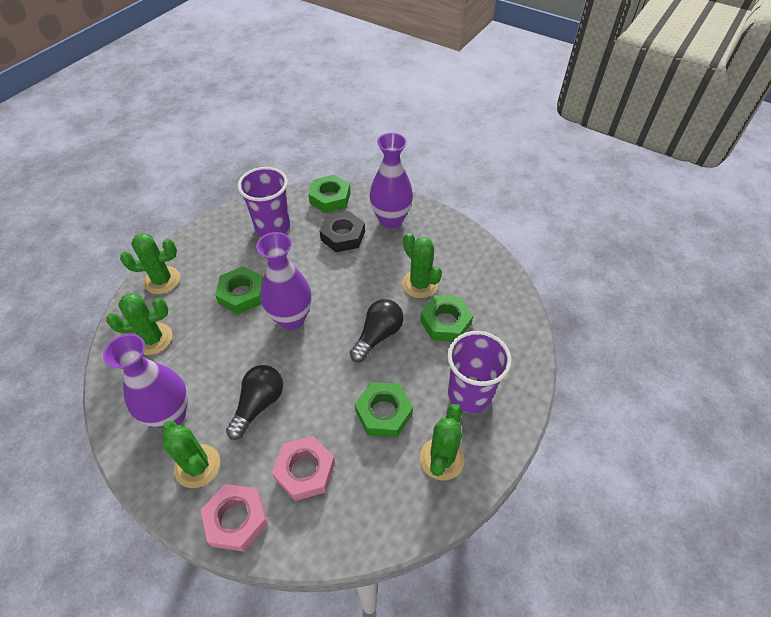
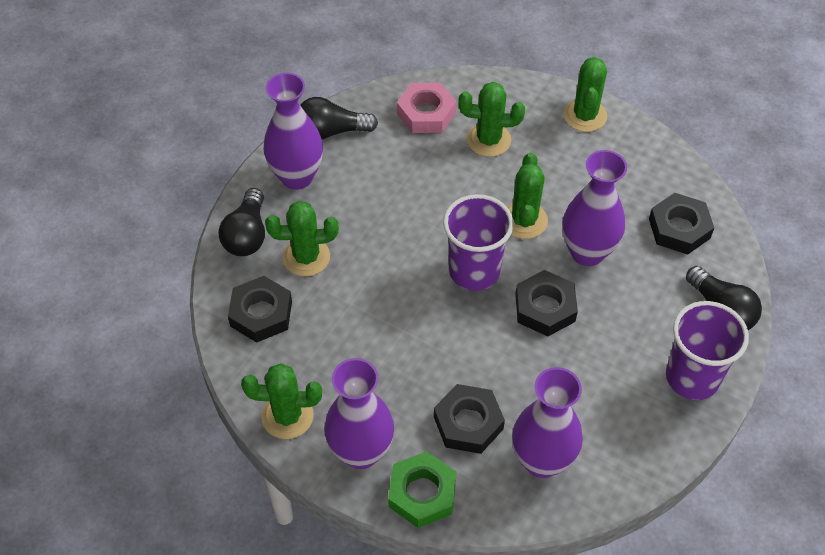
black light bulb: 2 -> 3
black nut: 1 -> 4
green nut: 4 -> 1
pink nut: 2 -> 1
purple vase: 3 -> 4

